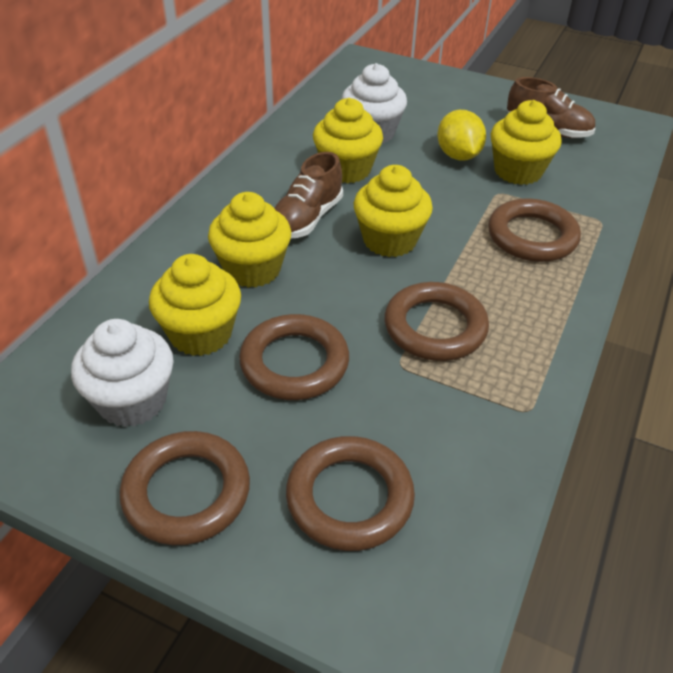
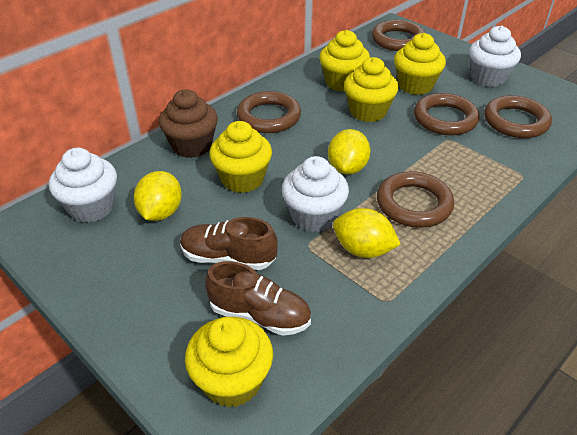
brown cupcake: 0 -> 1
white cupcake: 2 -> 3
yellow lemon: 1 -> 3

